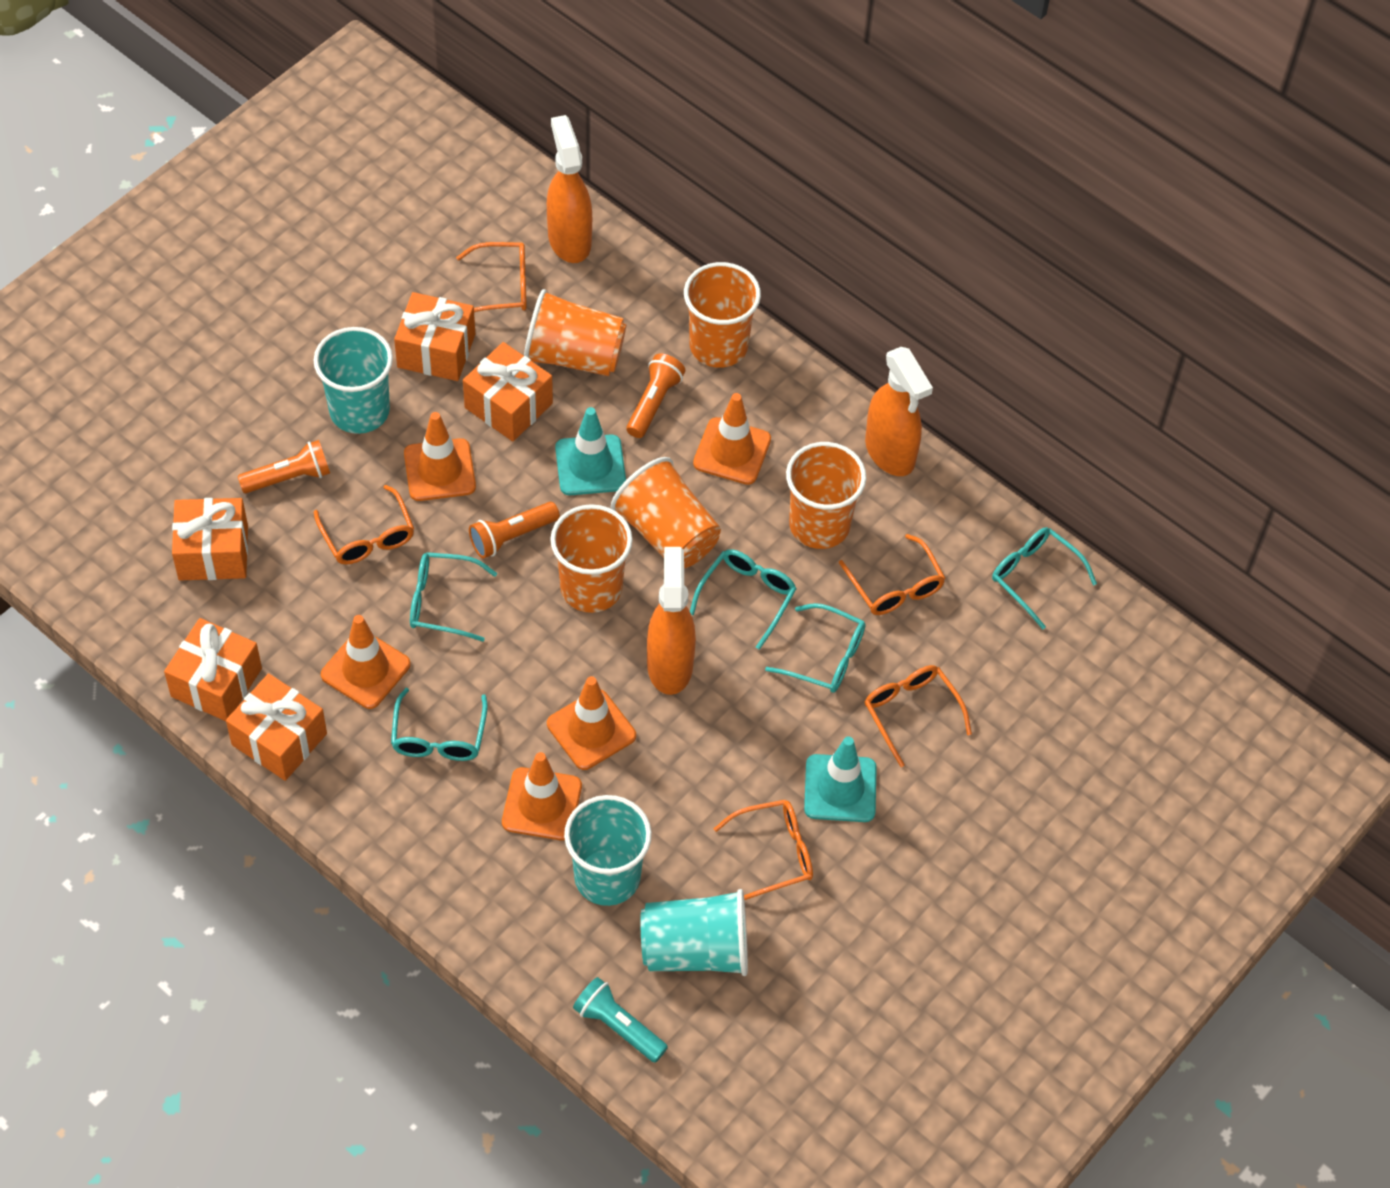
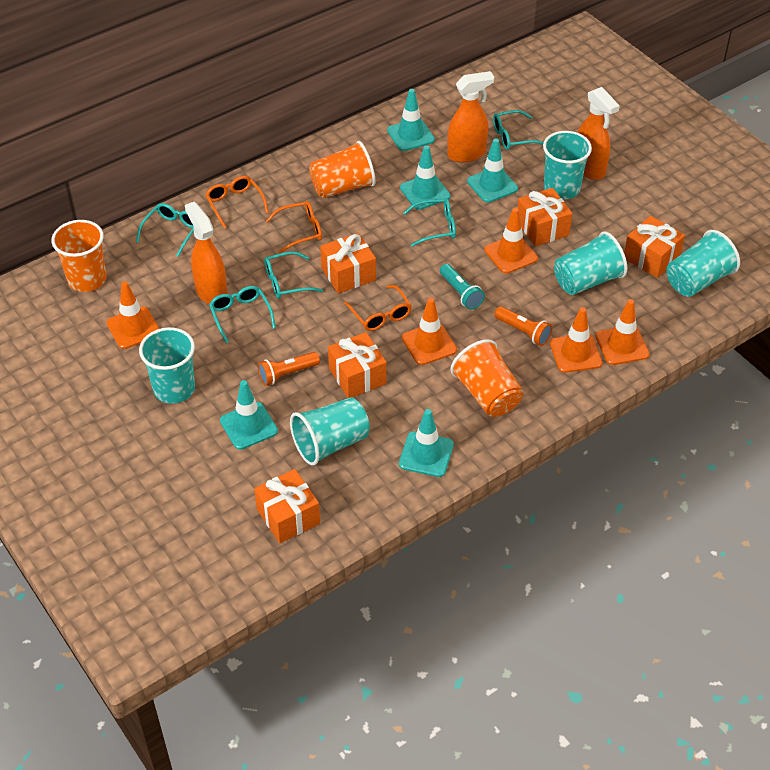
orange cup: 5 -> 3
orange flashlight: 3 -> 2
orange glasses: 5 -> 3
turquoise cup: 3 -> 5
turquoise traffic cone: 2 -> 5

